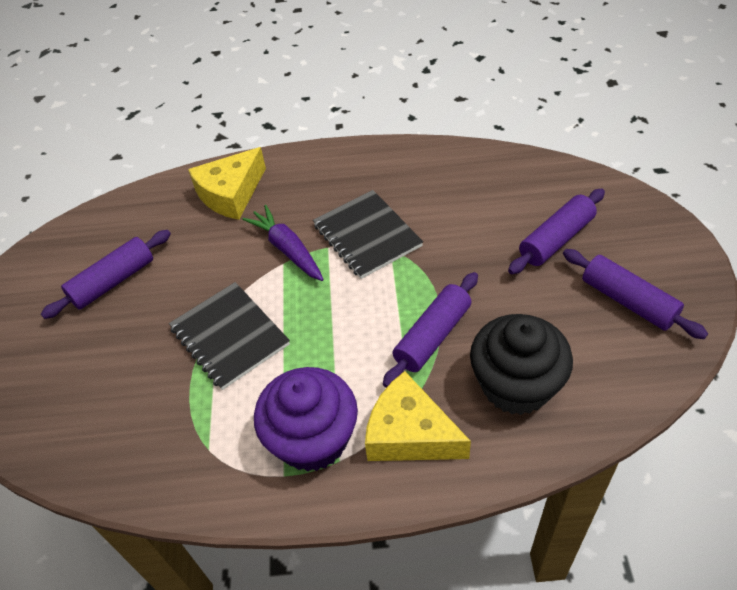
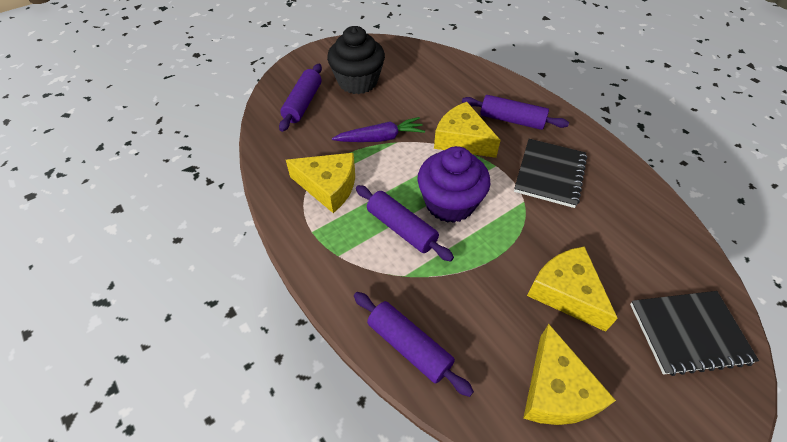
yellow cheese: 2 -> 4

